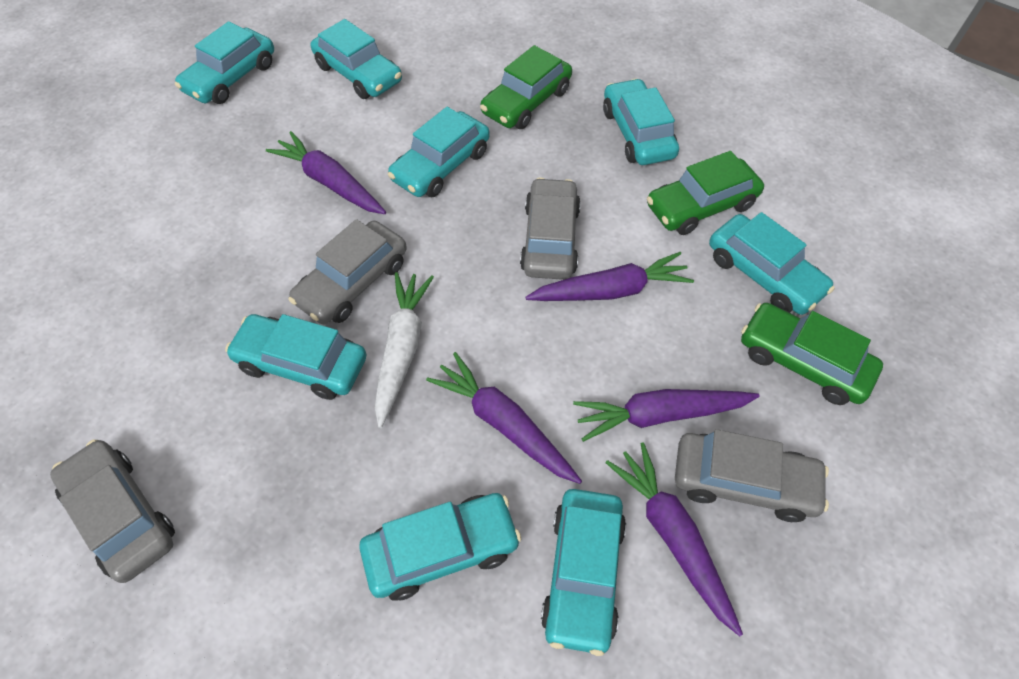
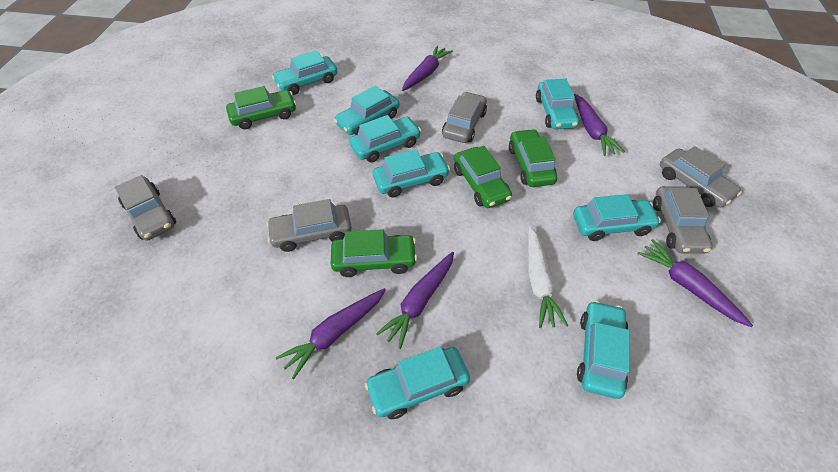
green car: 3 -> 4
grey car: 4 -> 5

